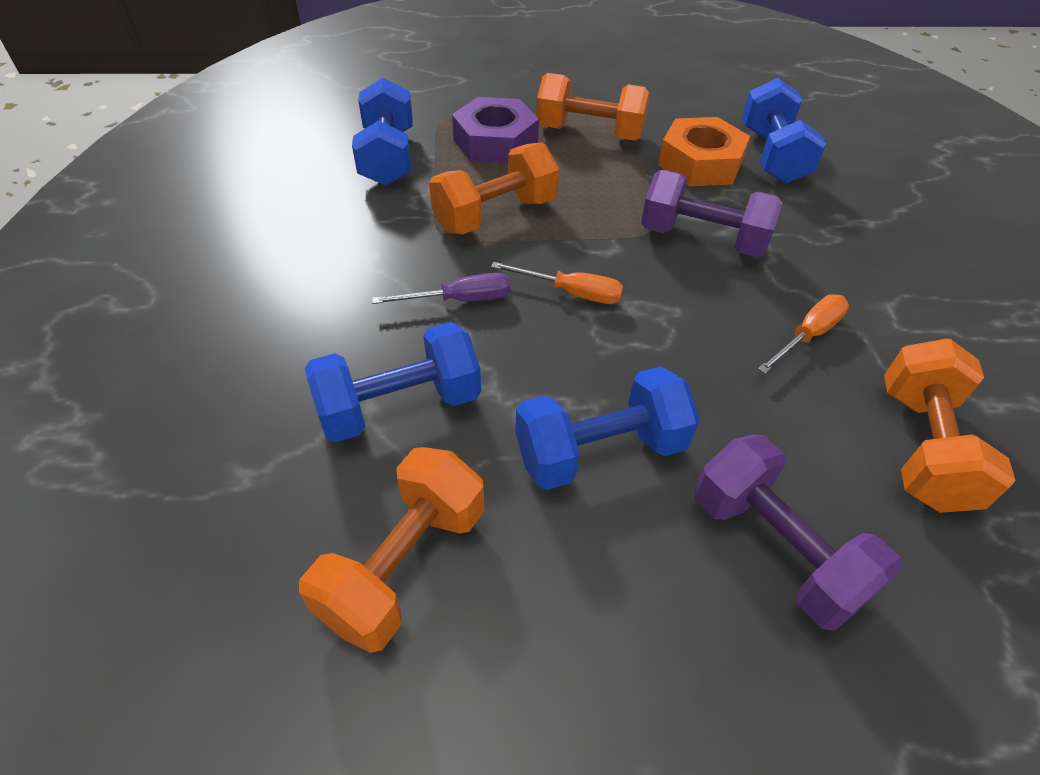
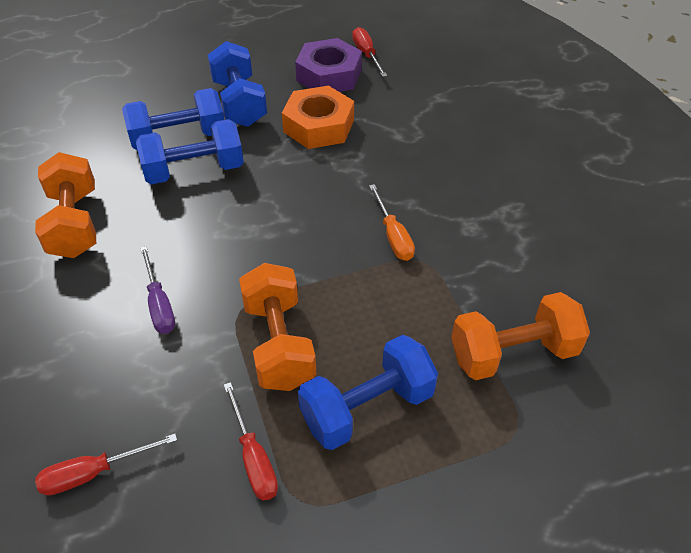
orange dumbbell: 4 -> 3
orange screwdriver: 2 -> 1
purple dumbbell: 2 -> 0
red screwdriver: 0 -> 3

